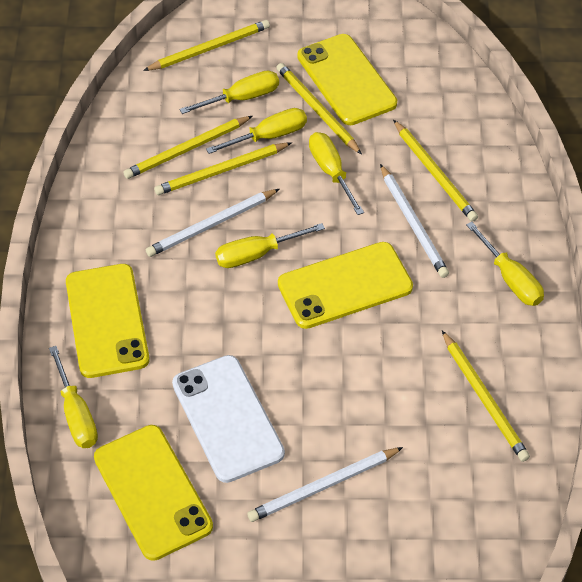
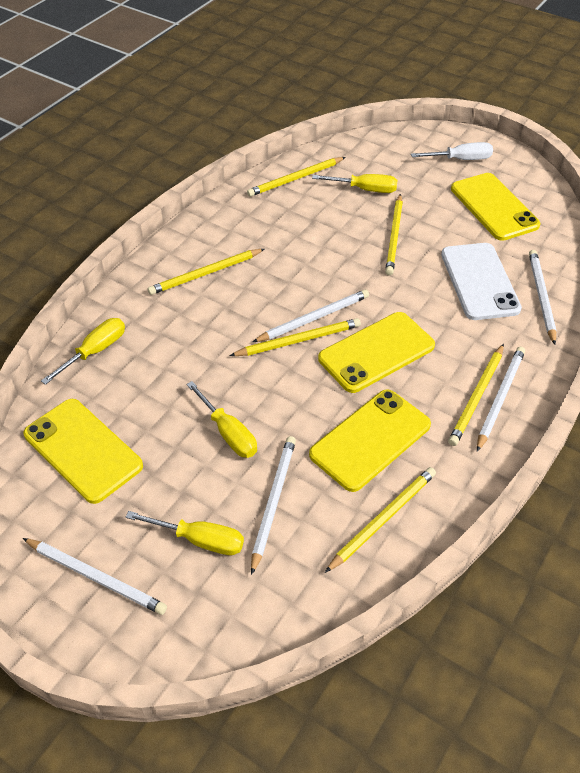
white pencil: 3 -> 5
white screwdriver: 0 -> 1
yellow screwdriver: 6 -> 4

